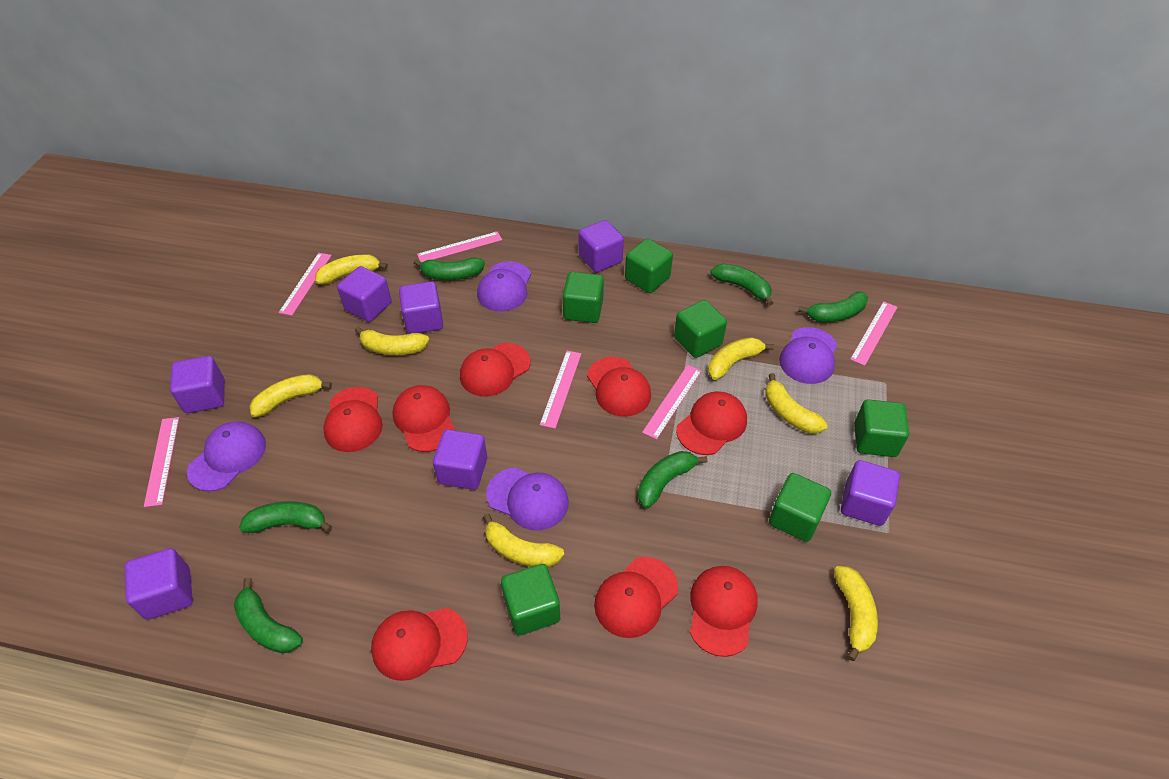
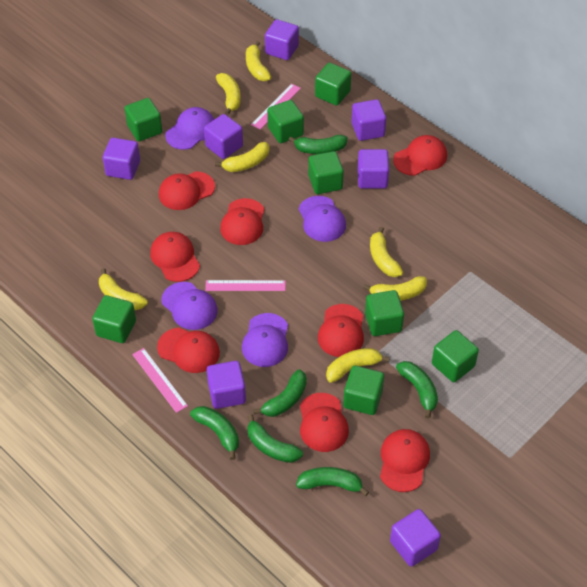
green cube: 6 -> 8
pink ruler: 6 -> 3

